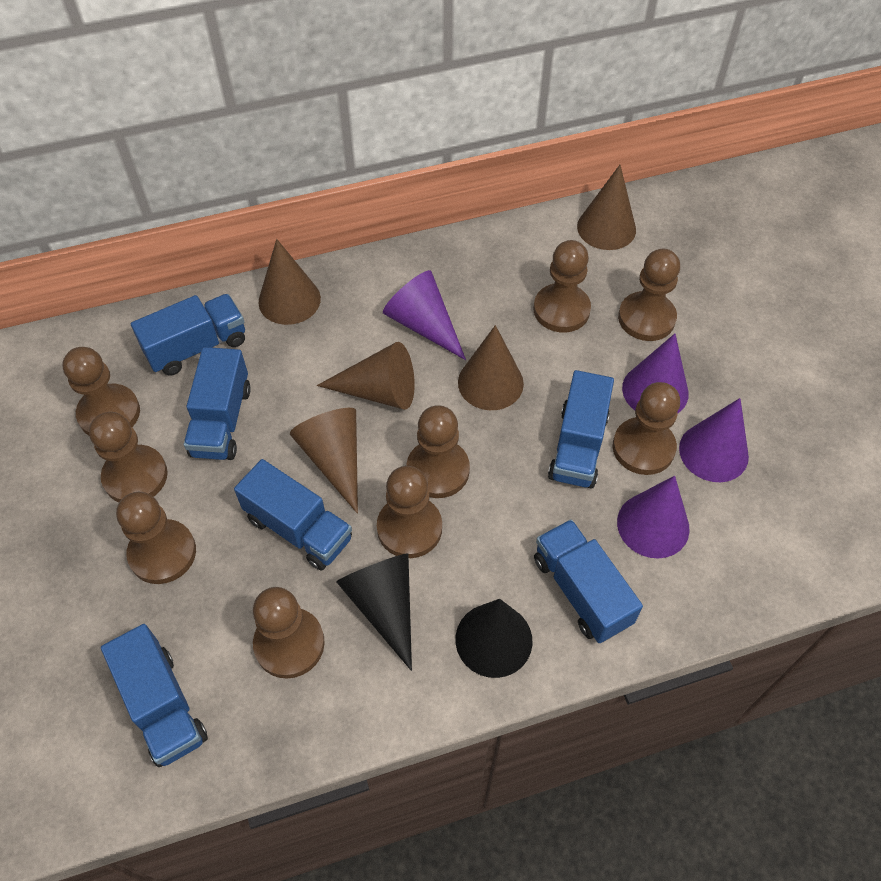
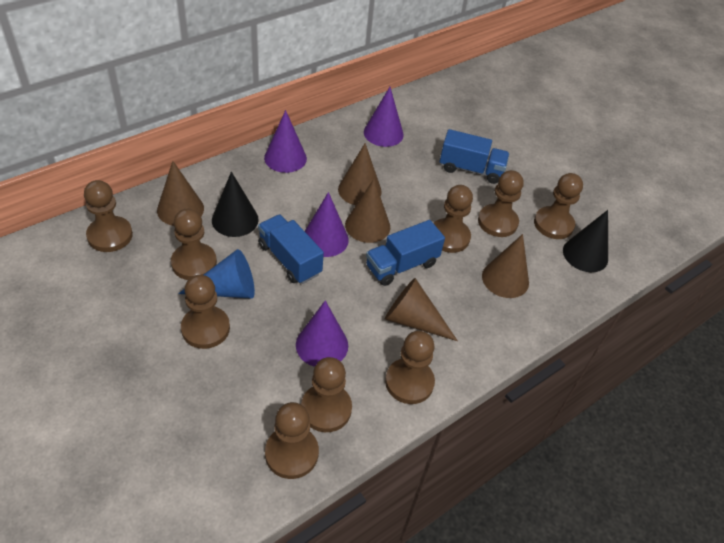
blue cone: 0 -> 1
blue truck: 6 -> 3

